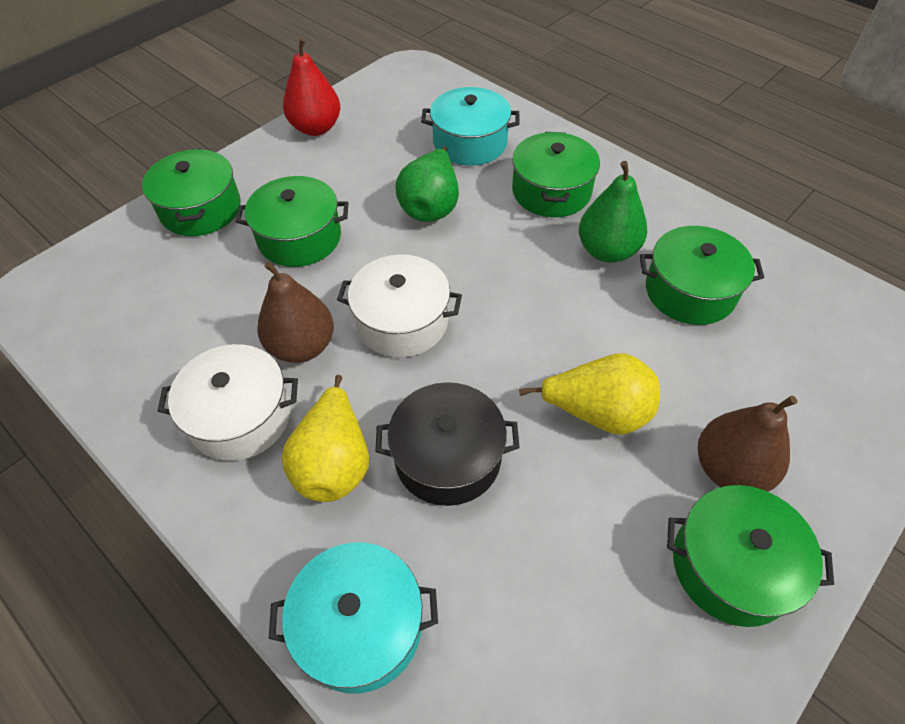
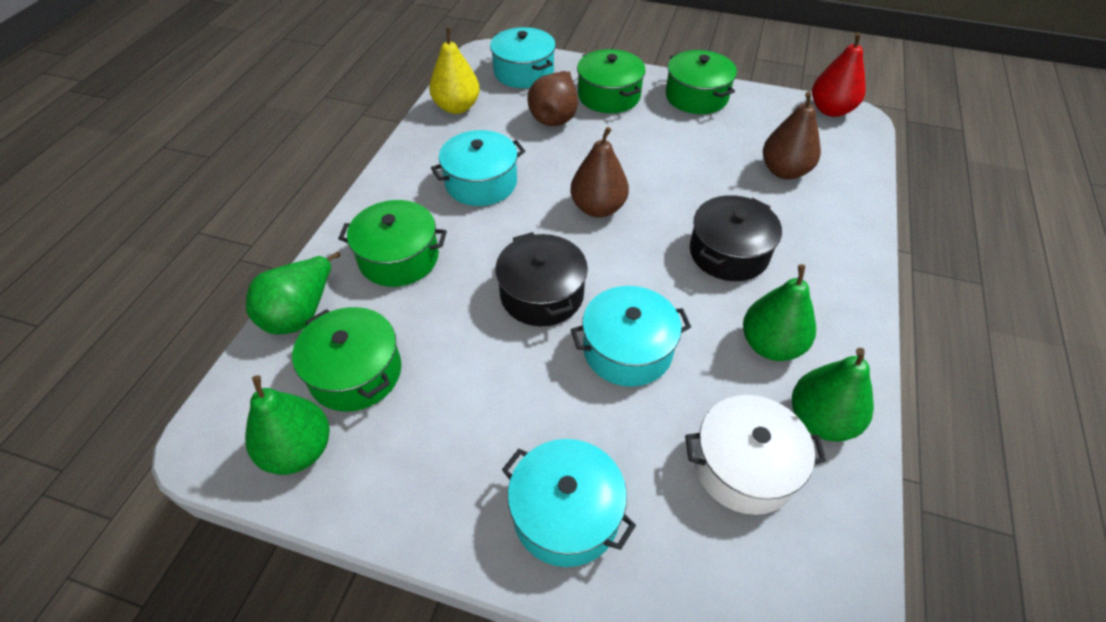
black pot: 1 -> 2
brown pear: 2 -> 3
green pear: 2 -> 4
green pot: 5 -> 4
turquoise pot: 2 -> 4
white pot: 2 -> 1
yellow pear: 2 -> 1

